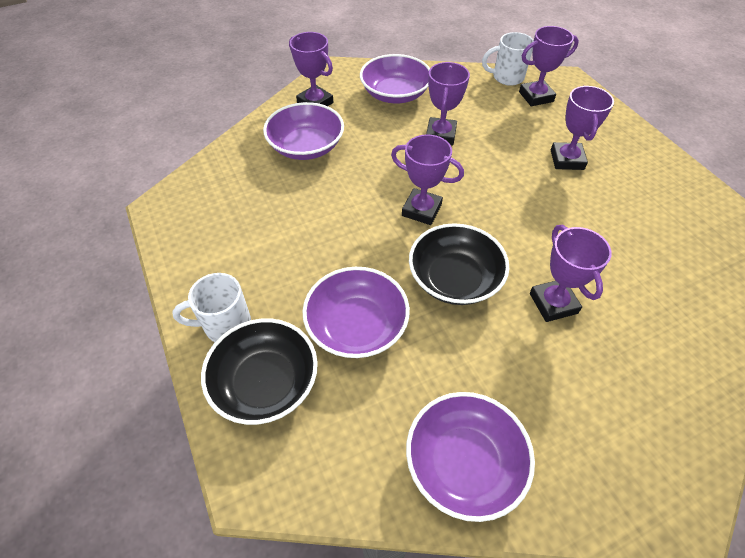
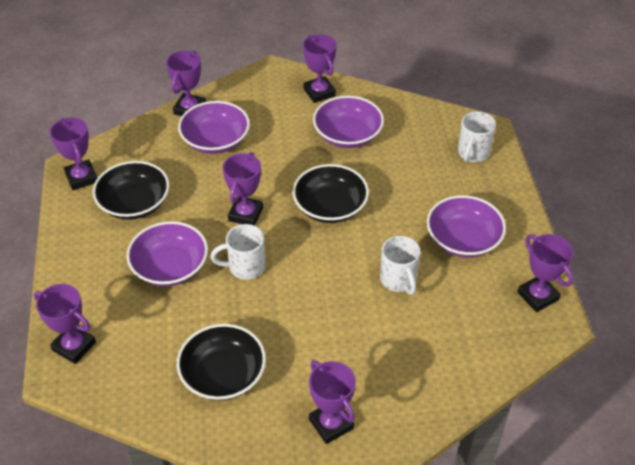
black bowl: 2 -> 3
purple trophy: 6 -> 7
white mug: 2 -> 3

